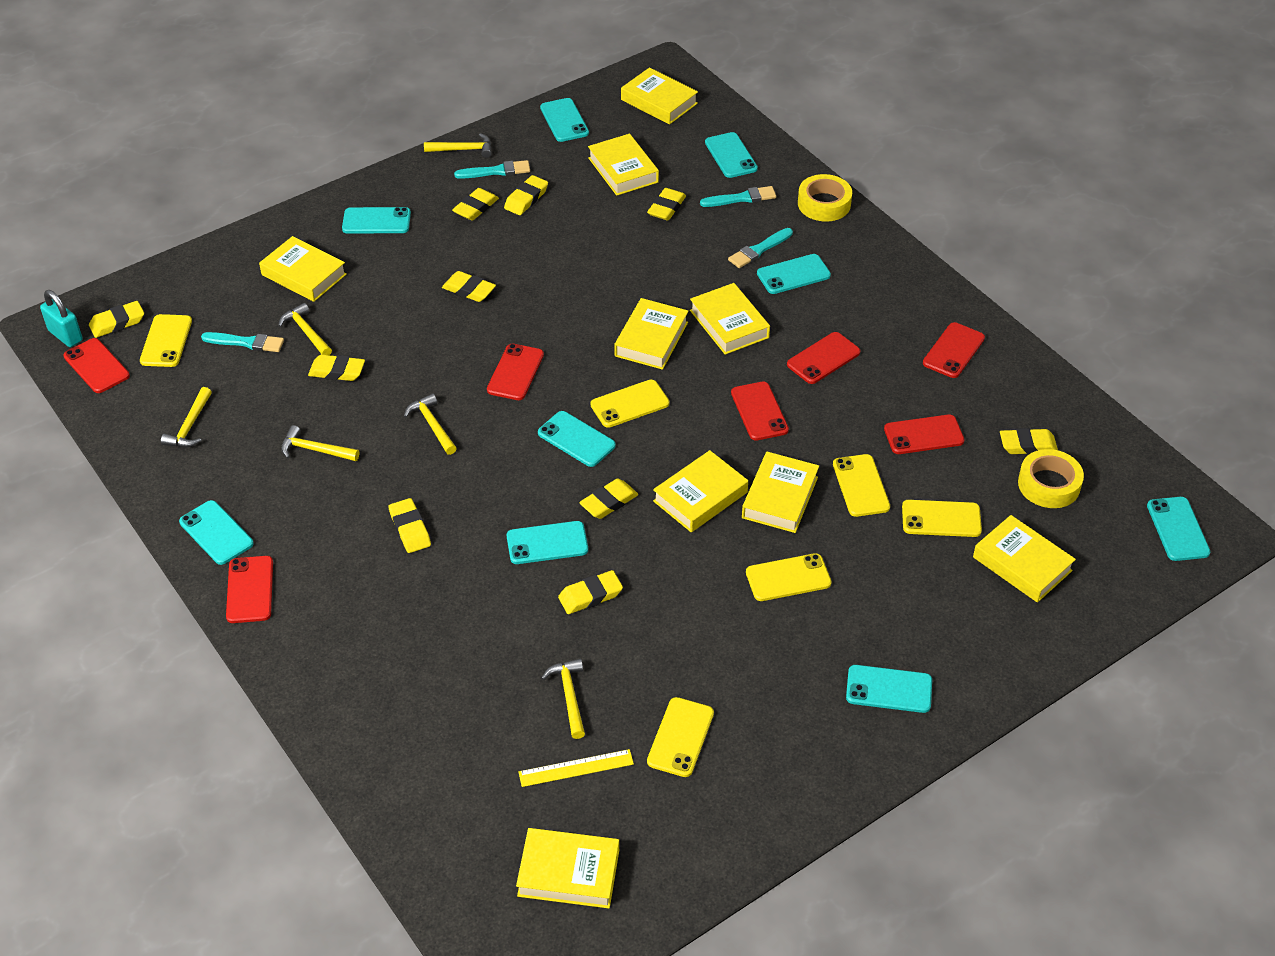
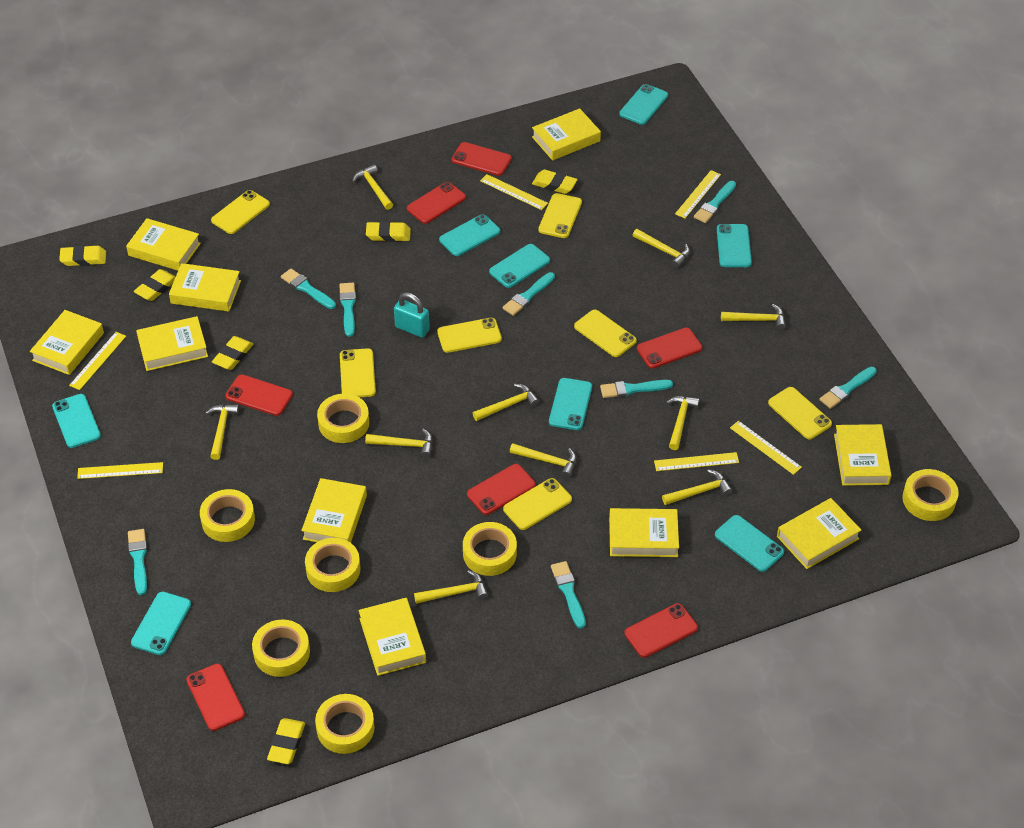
turquoise brush: 4 -> 8
turquoise phone: 9 -> 8
yellow book: 9 -> 10
yellow eraser: 10 -> 6
yellow hammer: 6 -> 10
yellow phone: 6 -> 7
yellow ruler: 1 -> 6
yellow tape: 2 -> 7

